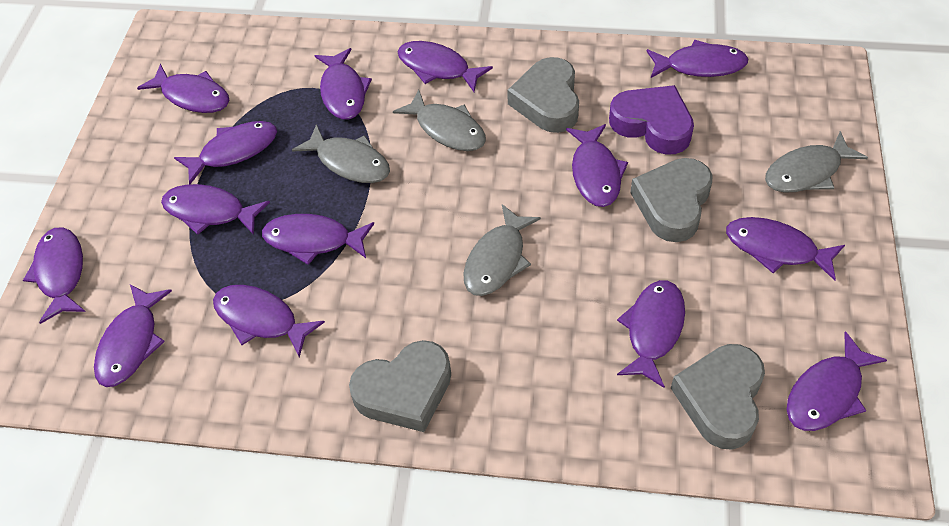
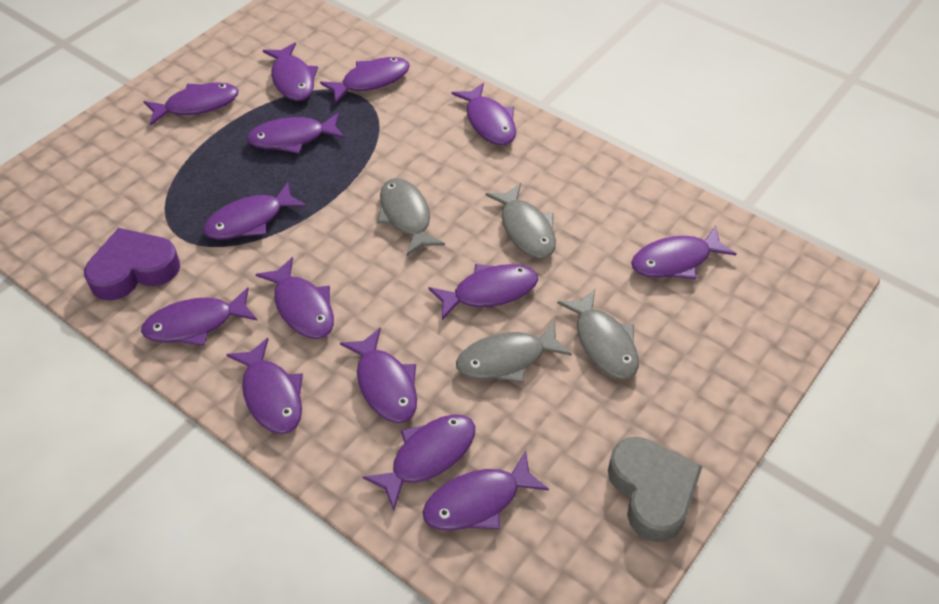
grey heart: 4 -> 1

